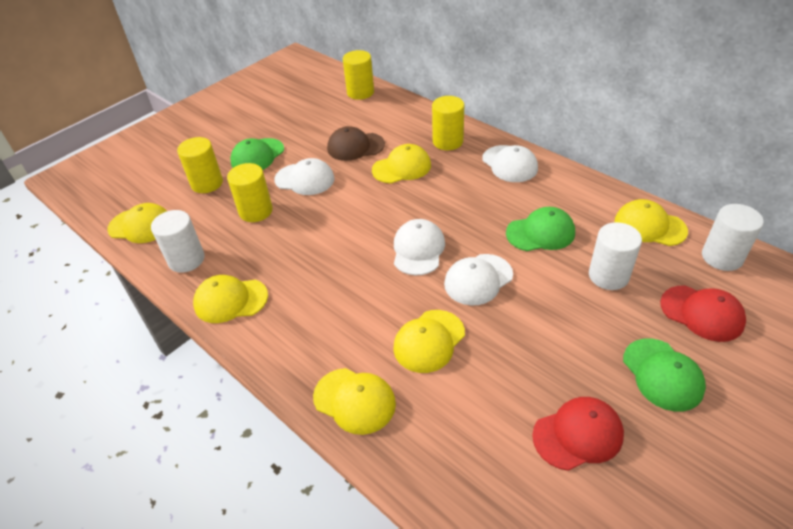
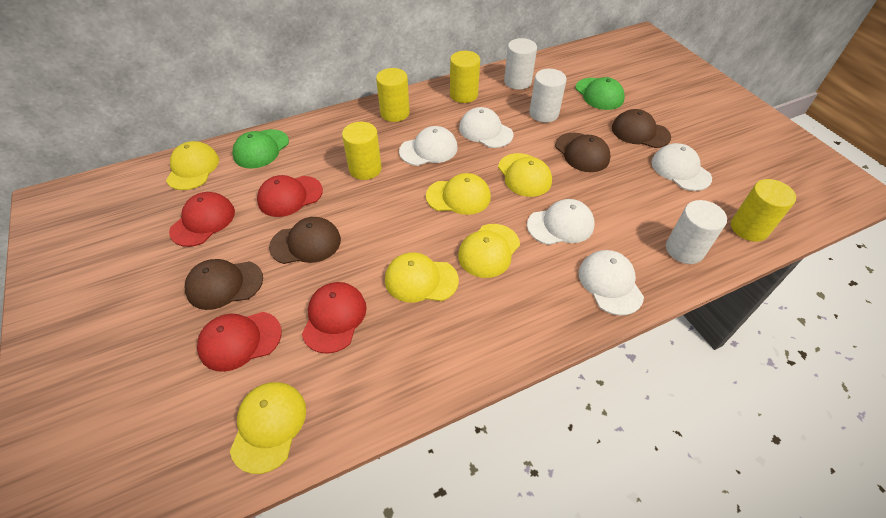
brown cap: 1 -> 4
green cap: 3 -> 2
red cap: 2 -> 4
white cap: 4 -> 5

